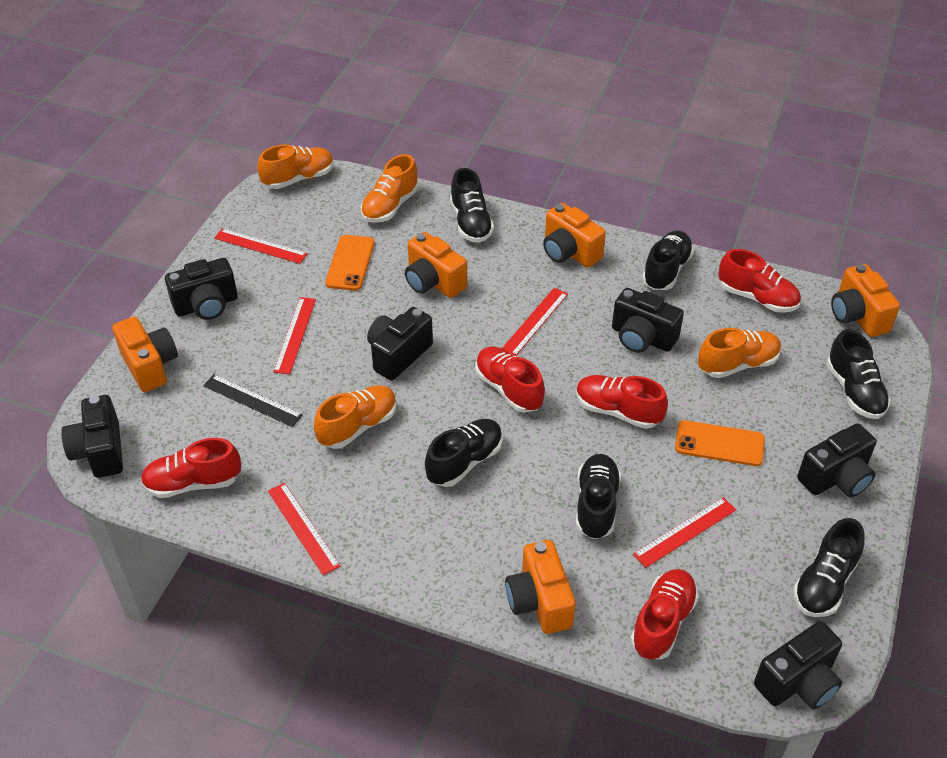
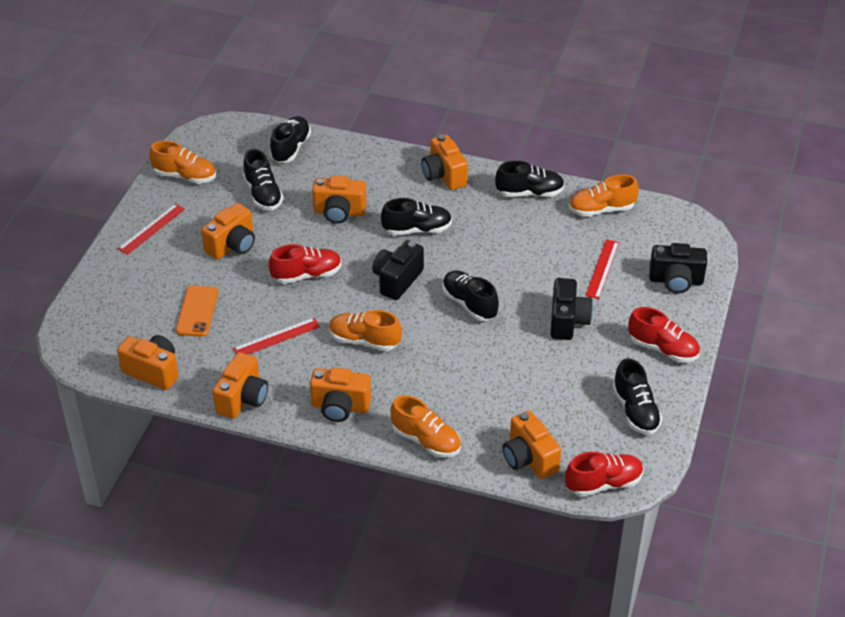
black camera: 6 -> 3
black ruler: 1 -> 0
orange camera: 5 -> 7
orange phone: 2 -> 1
red ruler: 5 -> 3
red shoe: 5 -> 3

